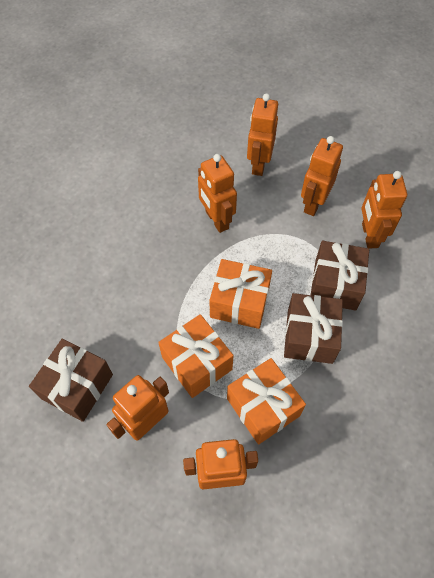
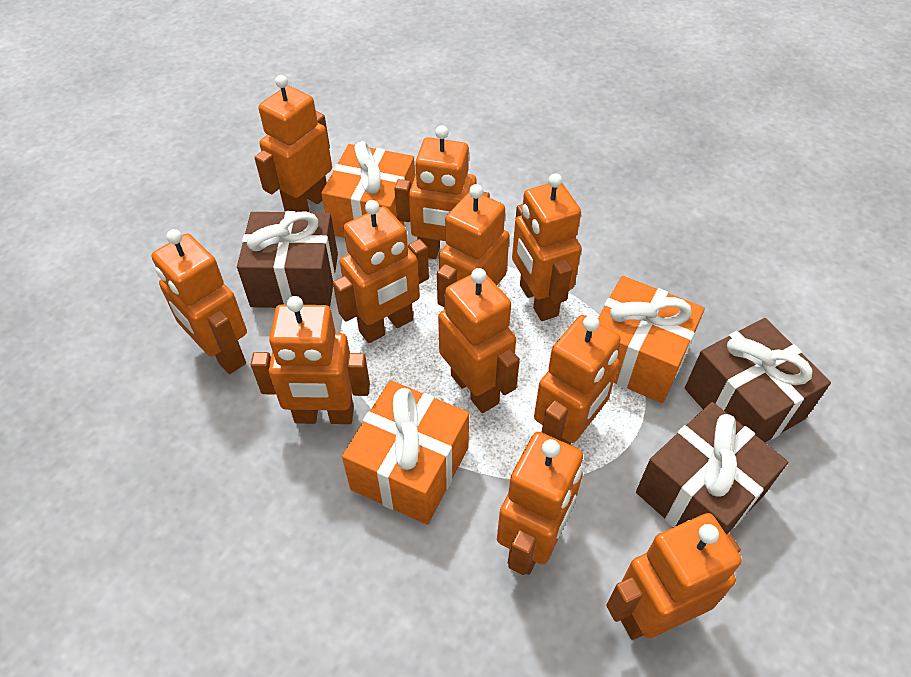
orange robot: 6 -> 11

